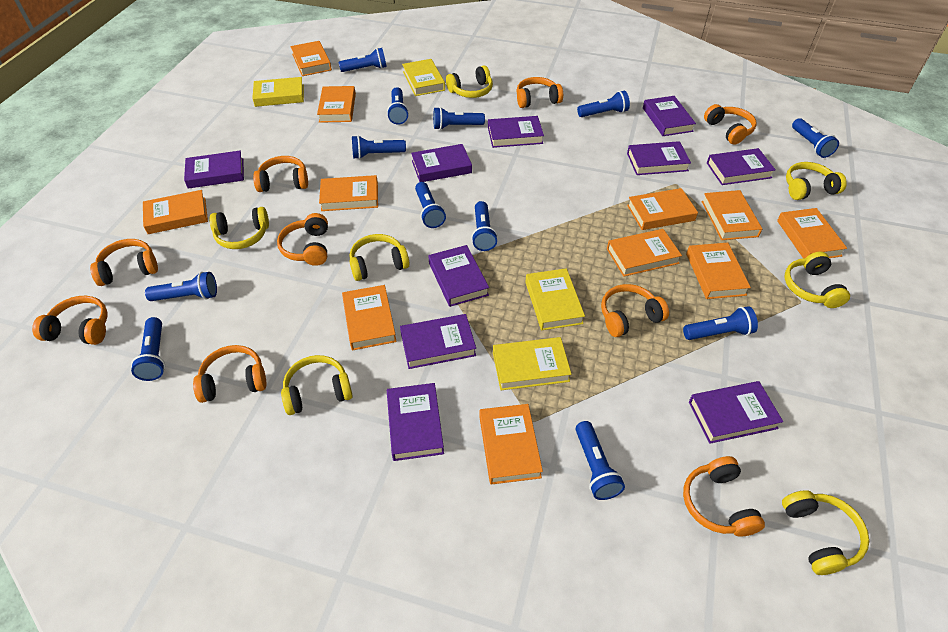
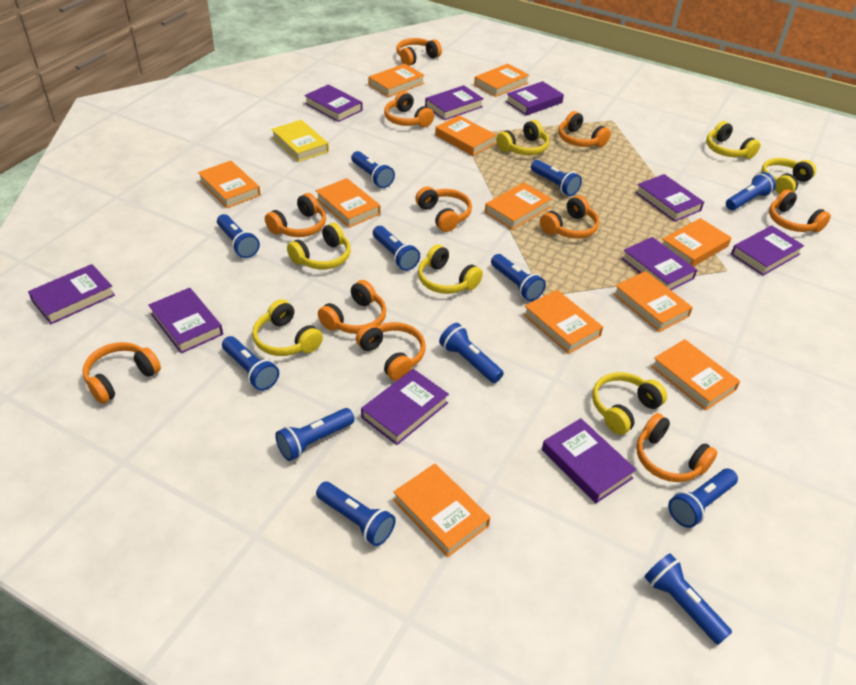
orange headphones: 9 -> 11
yellow book: 4 -> 1

